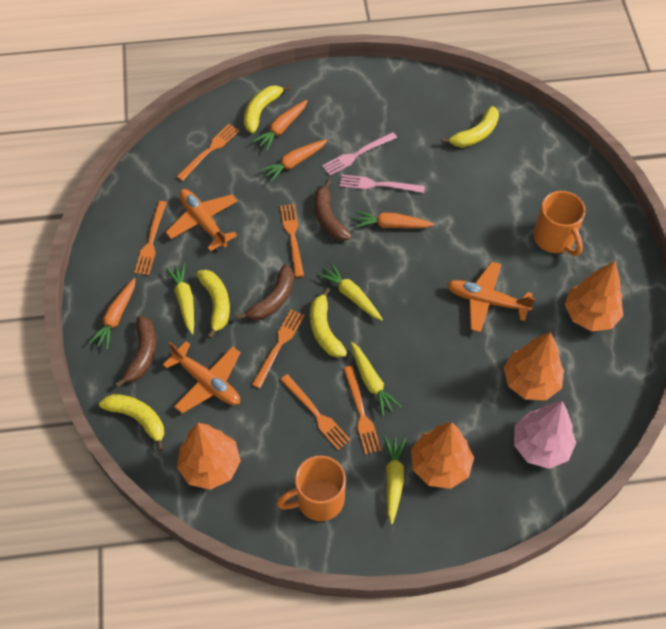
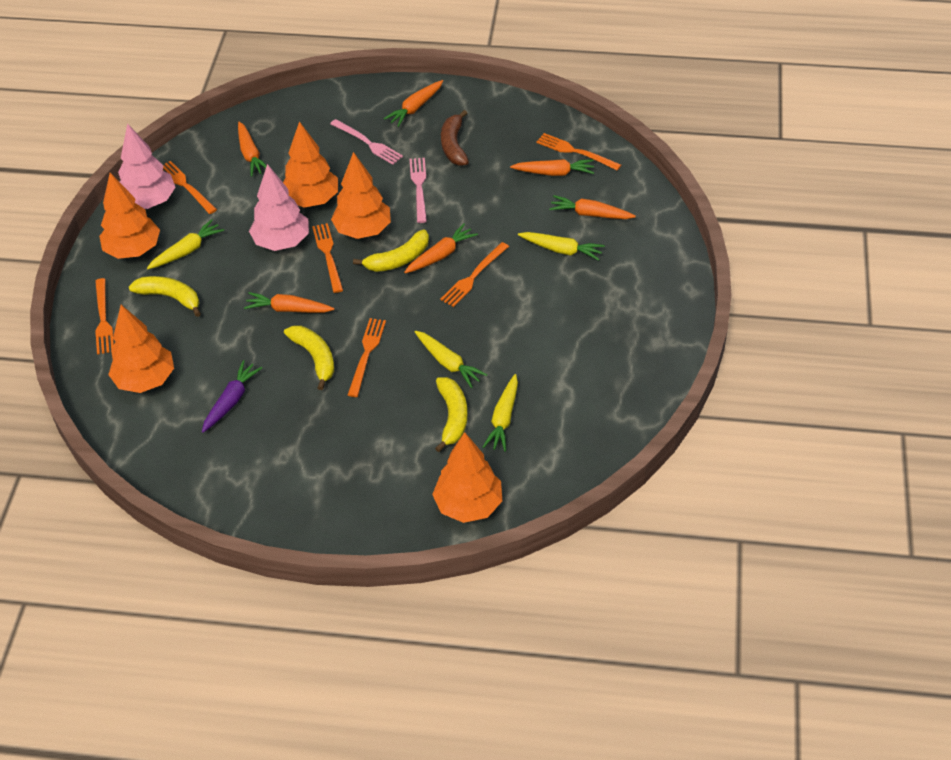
brown banana: 3 -> 1
orange carrot: 4 -> 6
orange mug: 2 -> 0
orange plane: 3 -> 0
orange tree: 4 -> 5
pink tree: 1 -> 2
purple carrot: 0 -> 1
yellow banana: 5 -> 4

